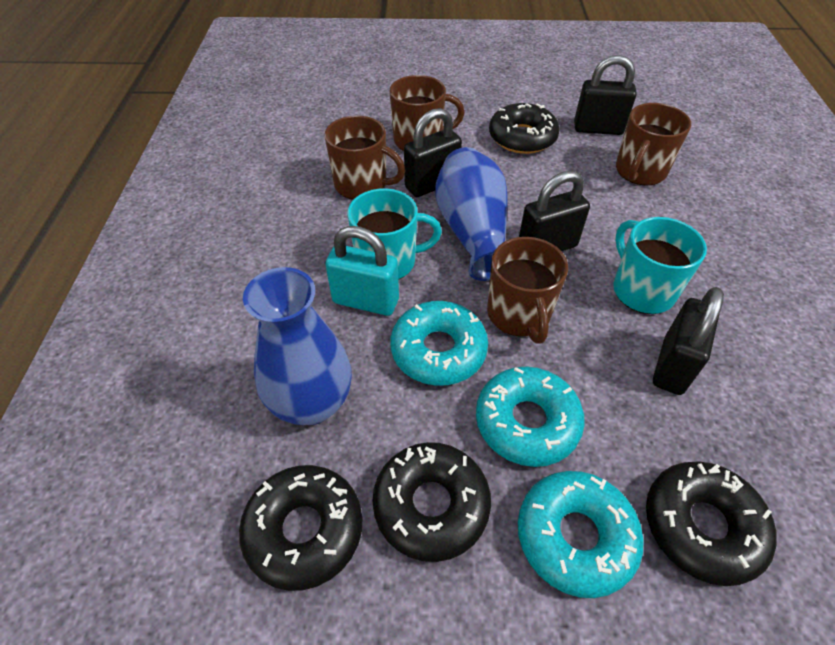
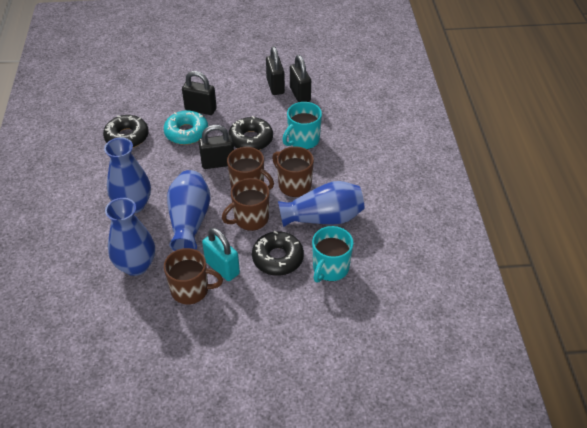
black donut: 4 -> 3
blue vase: 2 -> 4
turquoise donut: 3 -> 1

